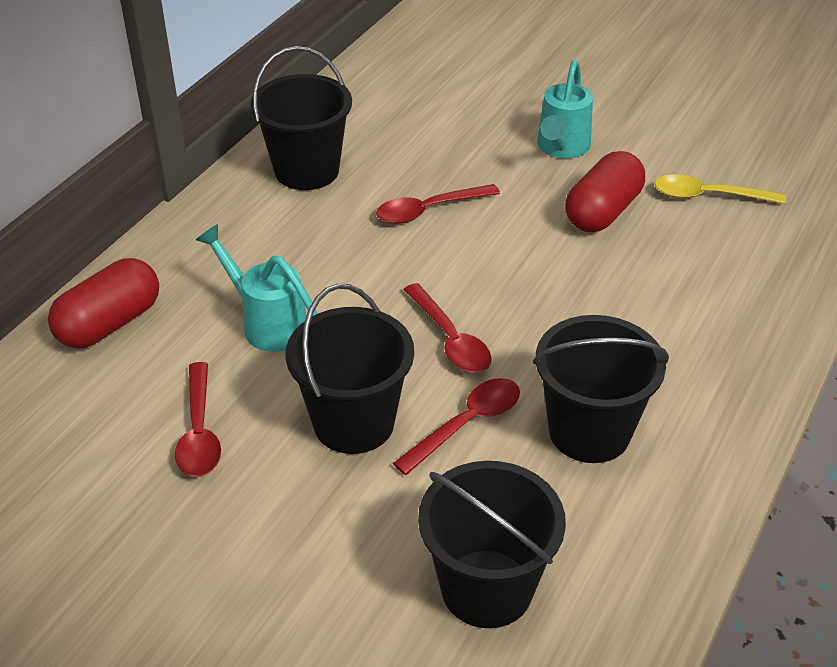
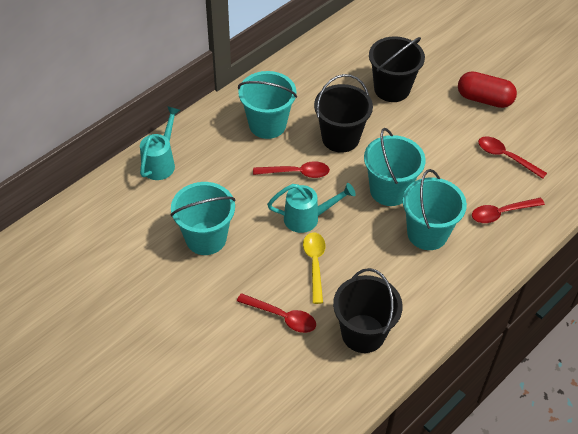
black bucket: 4 -> 3
red capsule: 2 -> 1
turquoise bucket: 0 -> 4

